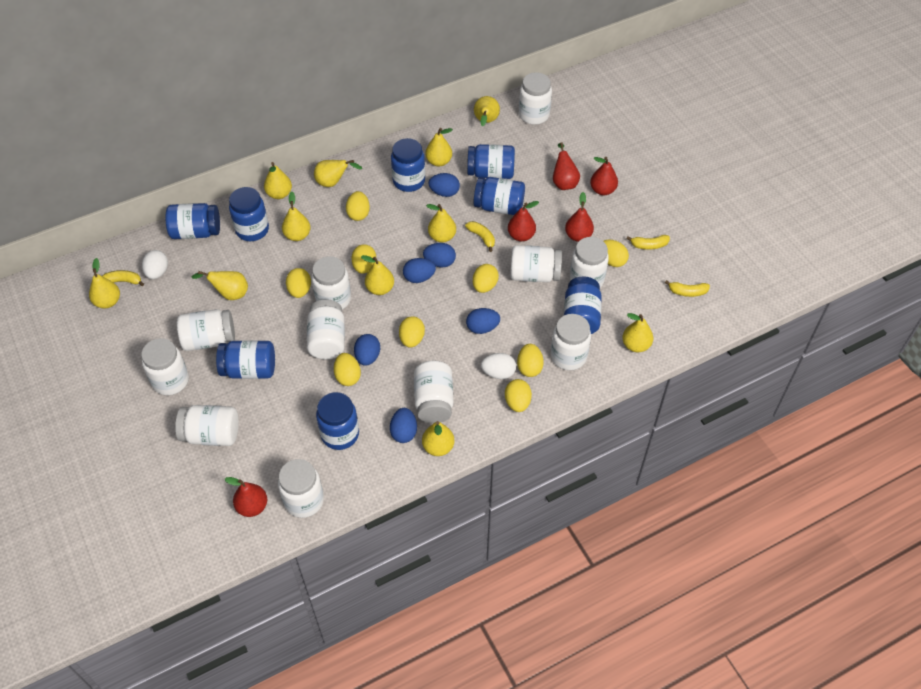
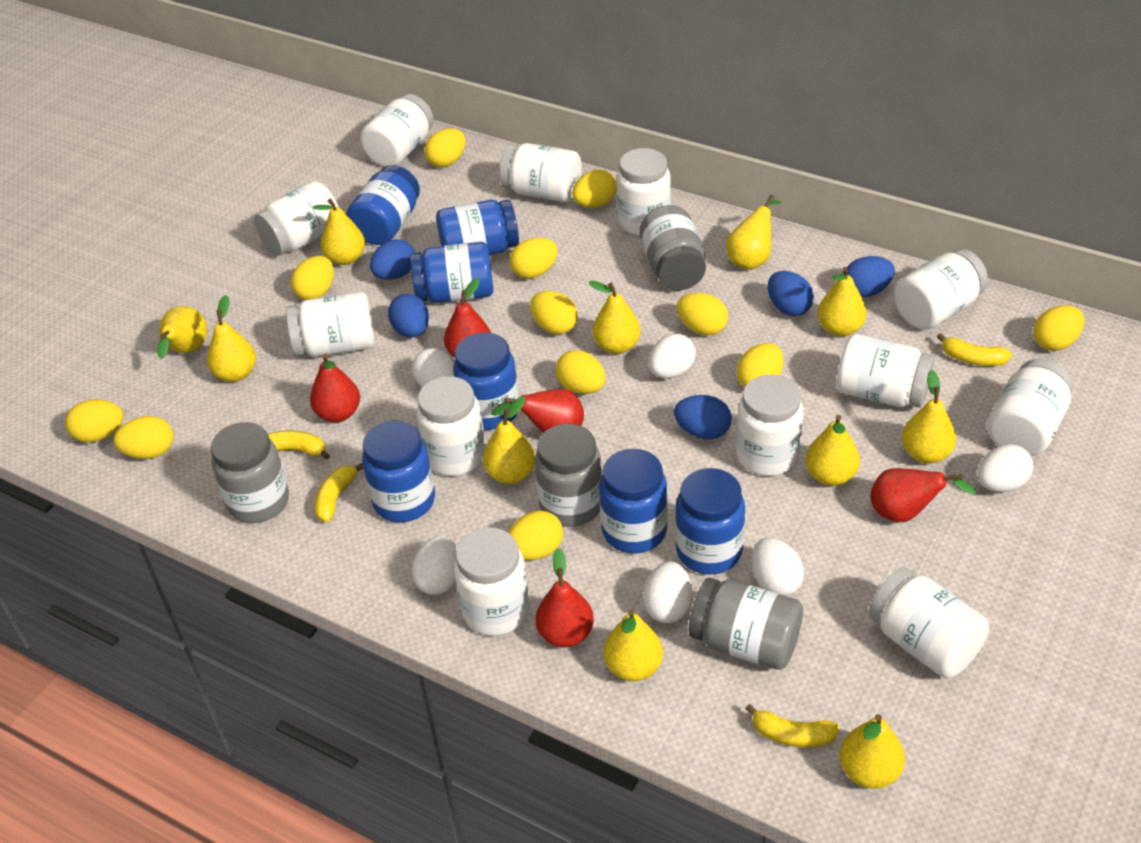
blue egg: 6 -> 5
blue jar: 8 -> 7
grey jar: 0 -> 4
white egg: 2 -> 6
white jar: 11 -> 12
yellow egg: 9 -> 12

